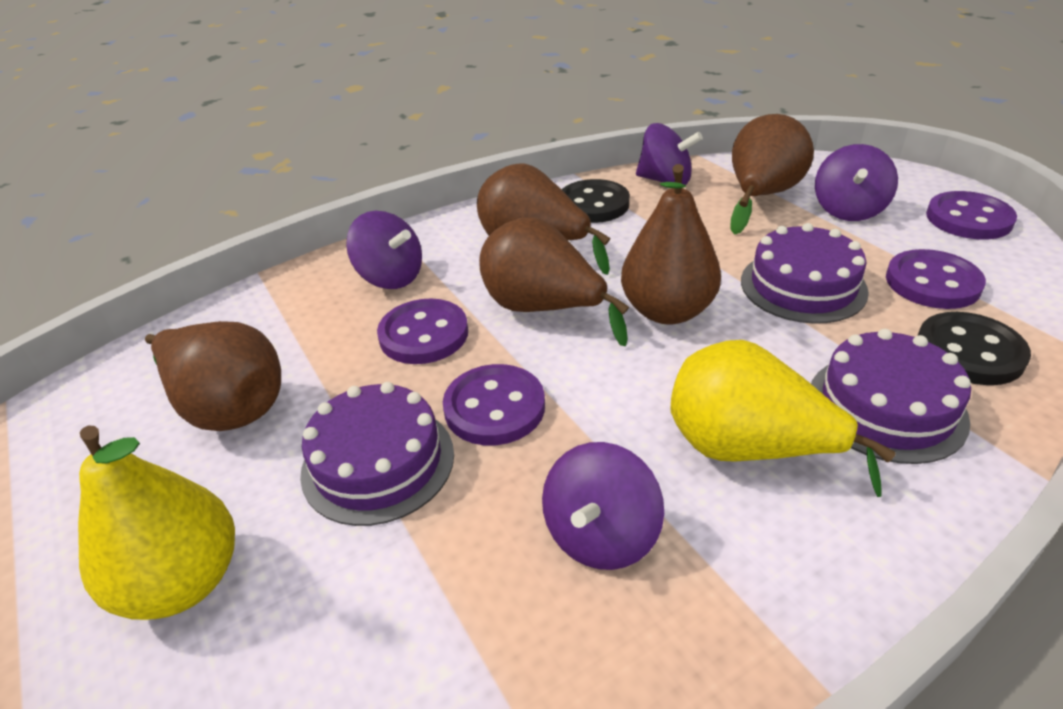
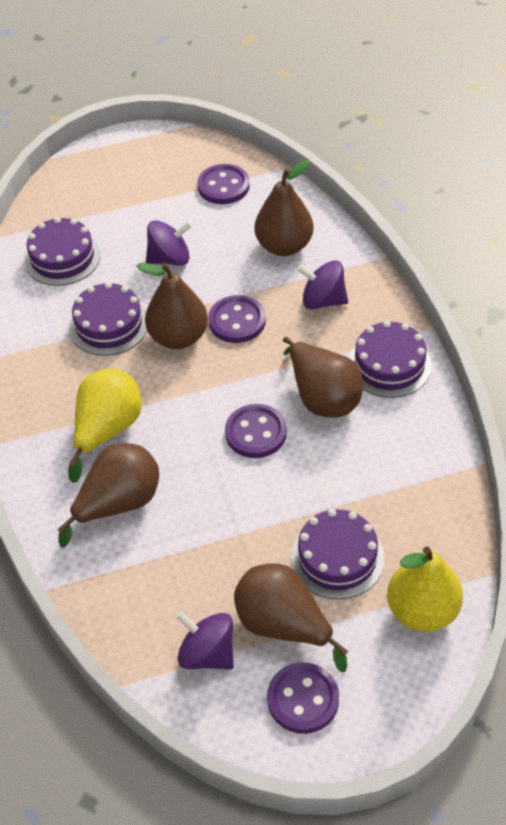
black button: 2 -> 0
purple cake: 3 -> 4
purple spinning top: 4 -> 3

